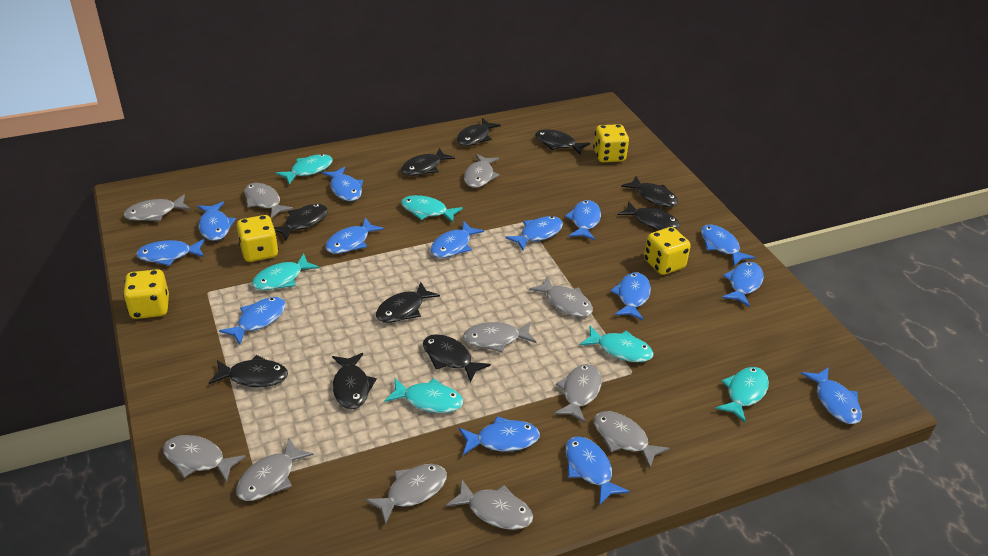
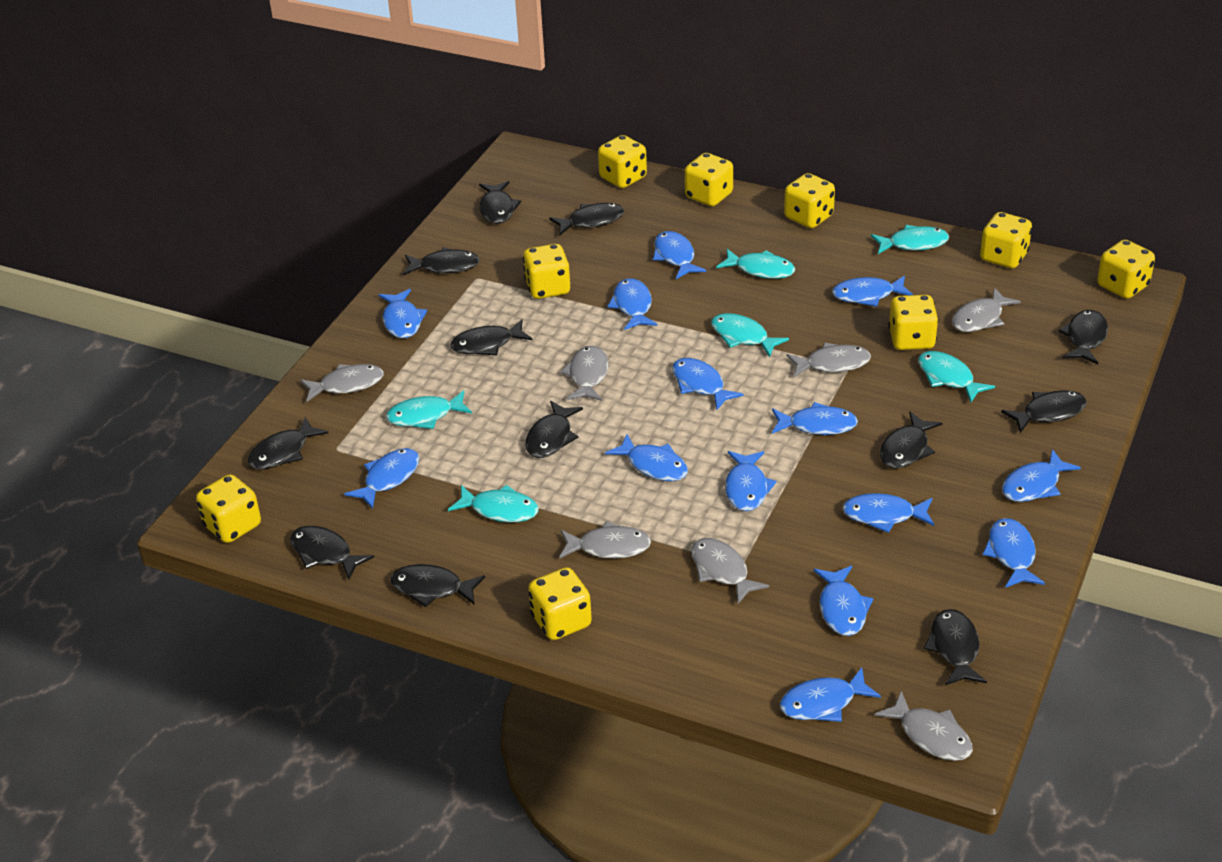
black fish: 10 -> 12
grey fish: 11 -> 7
yellow dice: 4 -> 9

